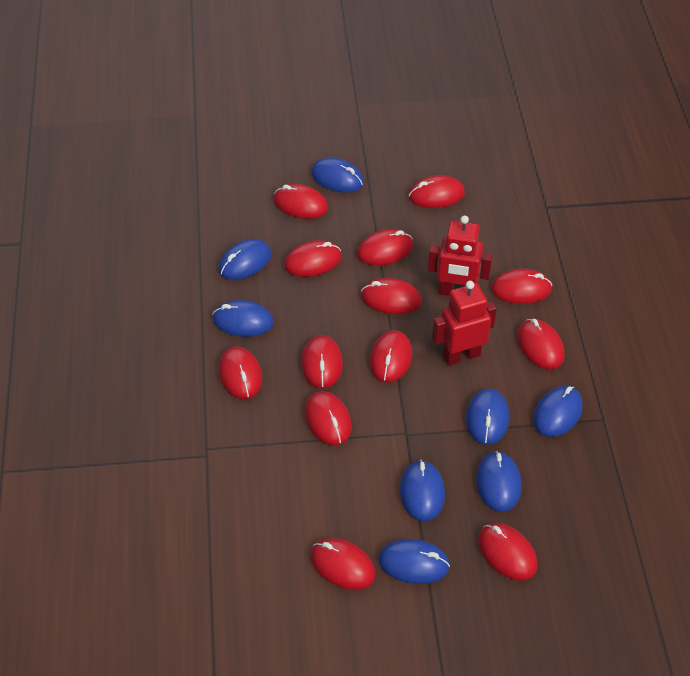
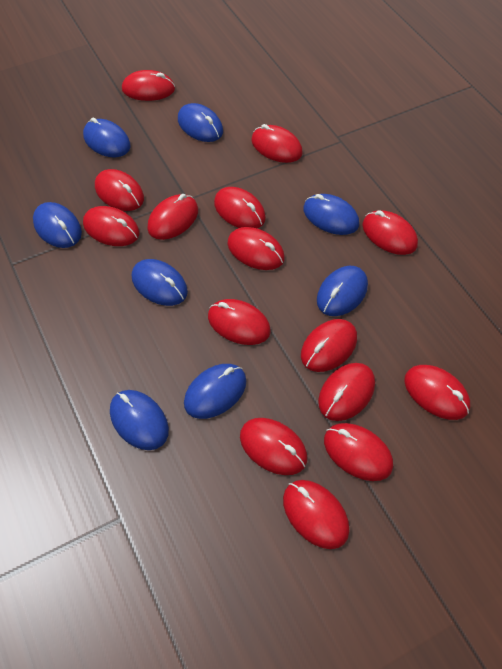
red mouse: 13 -> 15
red robot: 2 -> 0

